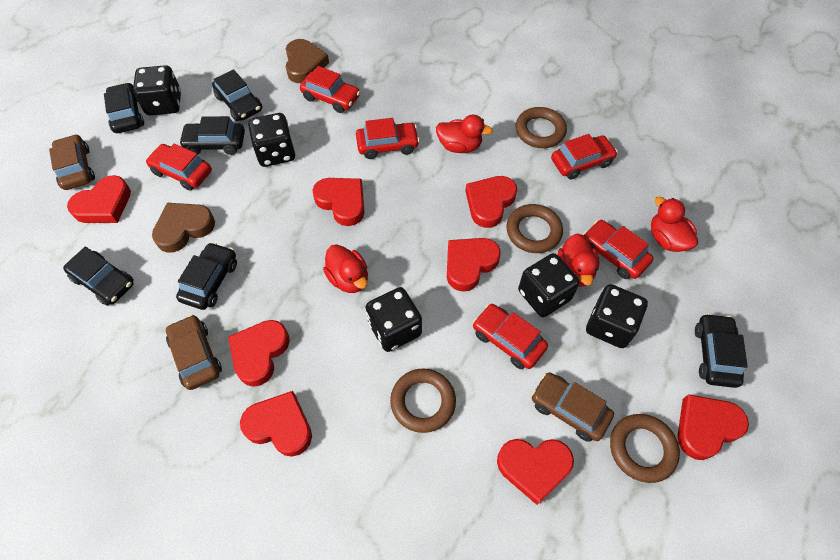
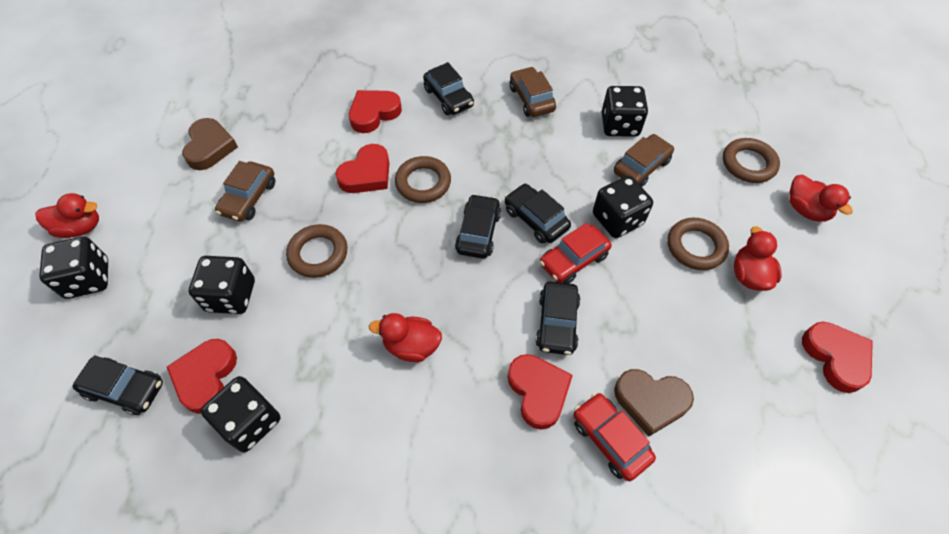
black car: 6 -> 5
red car: 6 -> 2
red heart: 8 -> 5

